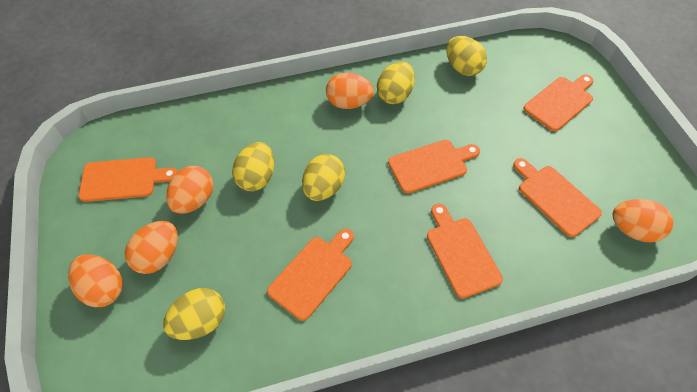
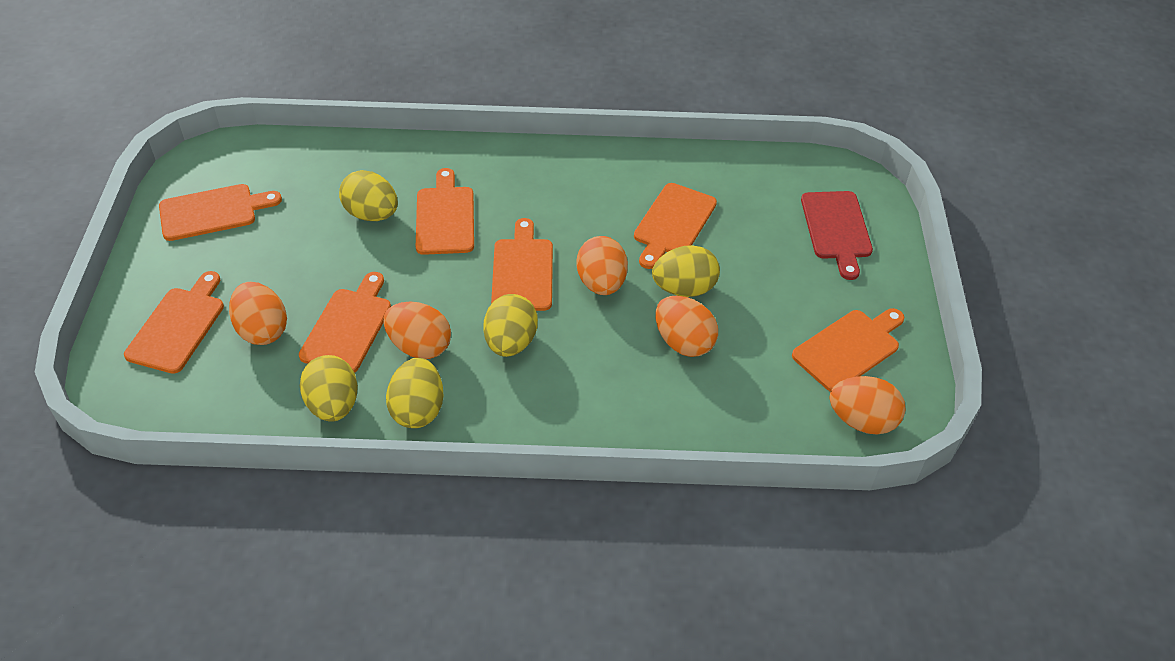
orange cutting board: 6 -> 7
red cutting board: 0 -> 1

